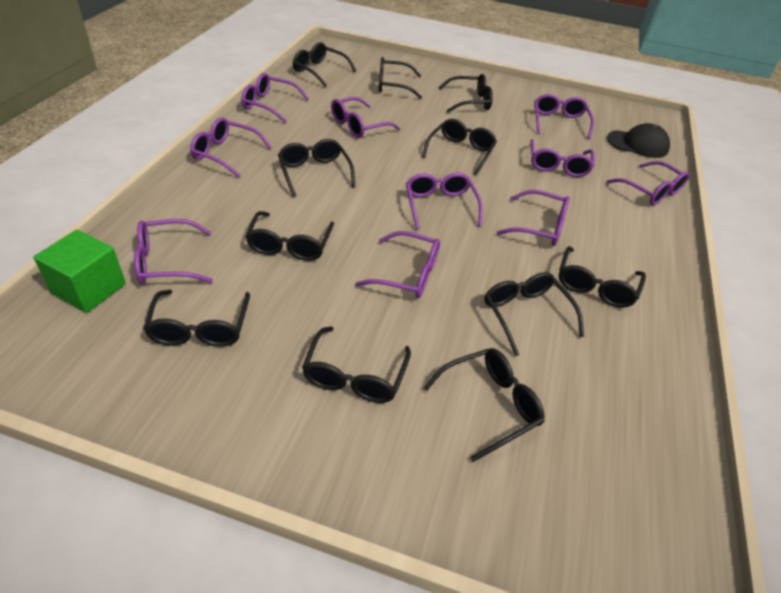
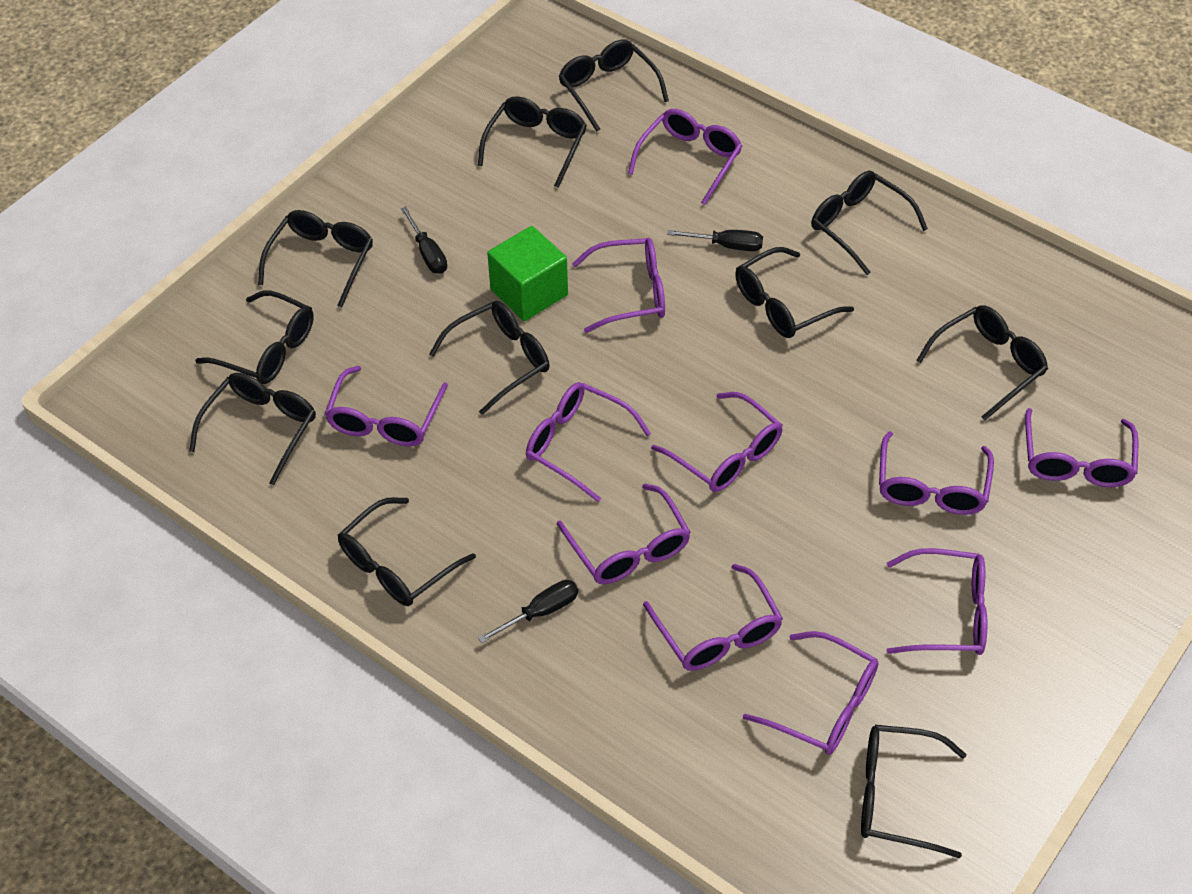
black cap: 1 -> 0
black screwdriver: 0 -> 3
purple glasses: 10 -> 11

